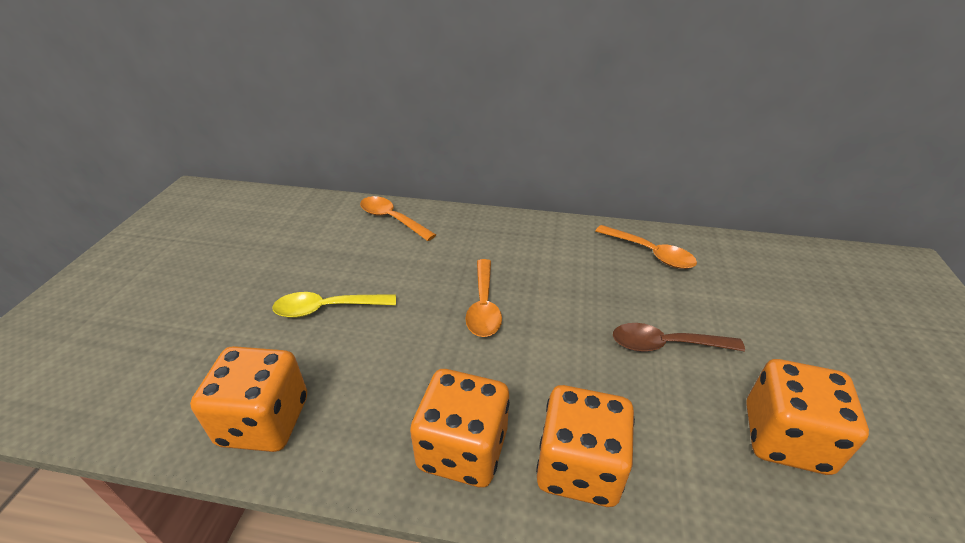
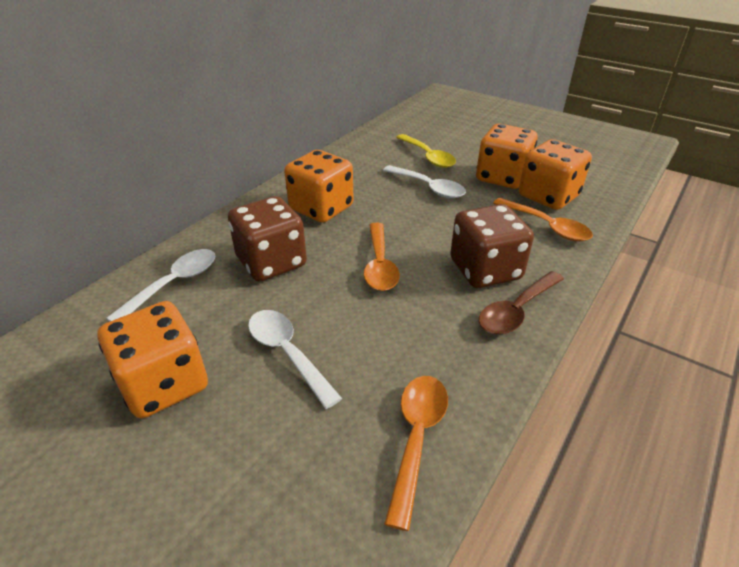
brown dice: 0 -> 2
white spoon: 0 -> 3

